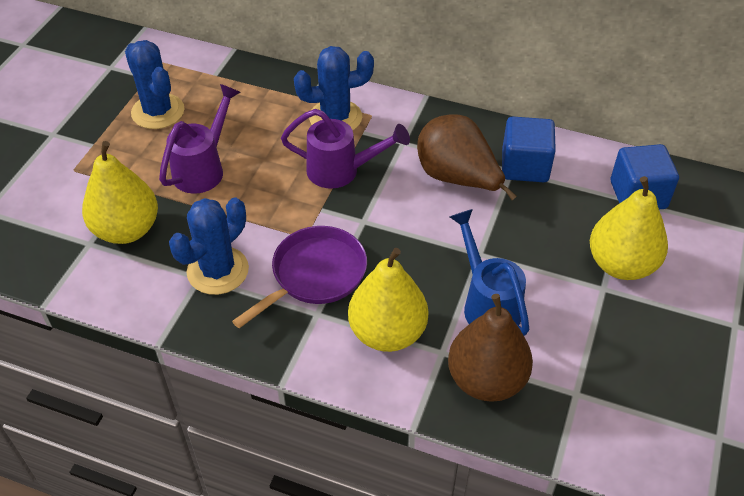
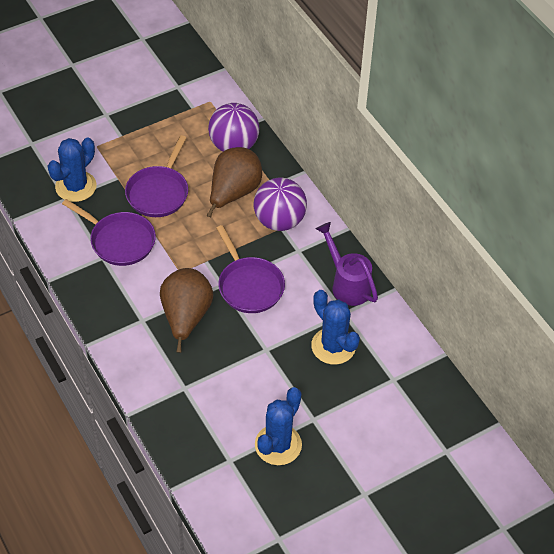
blue cube: 2 -> 0
blue watering can: 1 -> 0
purple ball: 0 -> 2
purple pan: 1 -> 3
purple watering can: 2 -> 1
yellow pear: 3 -> 0

